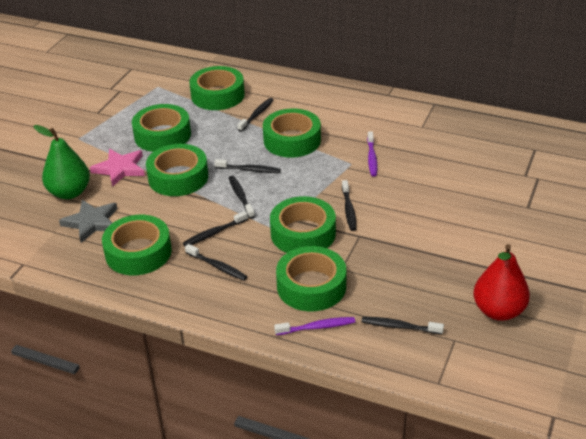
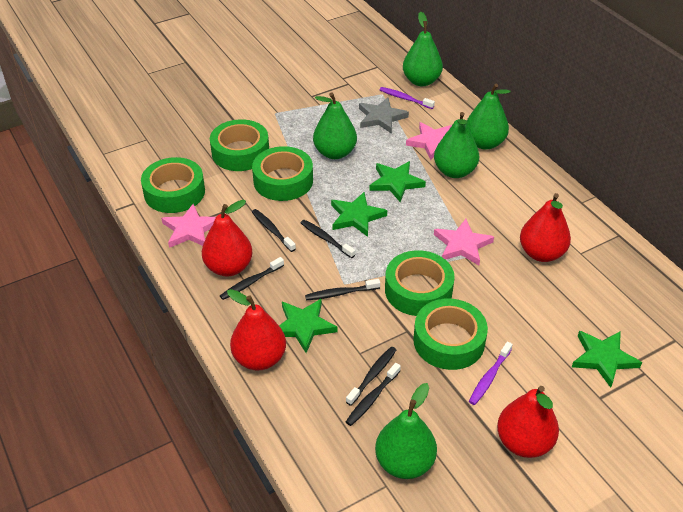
black toothbrush: 7 -> 6
green pear: 1 -> 5
green star: 0 -> 4
green tape: 7 -> 5
pink star: 1 -> 3
red pear: 1 -> 4

